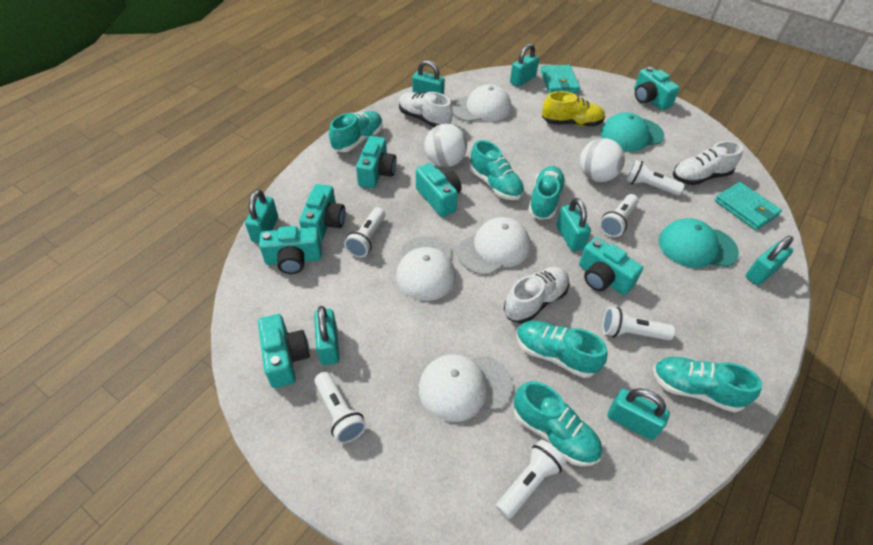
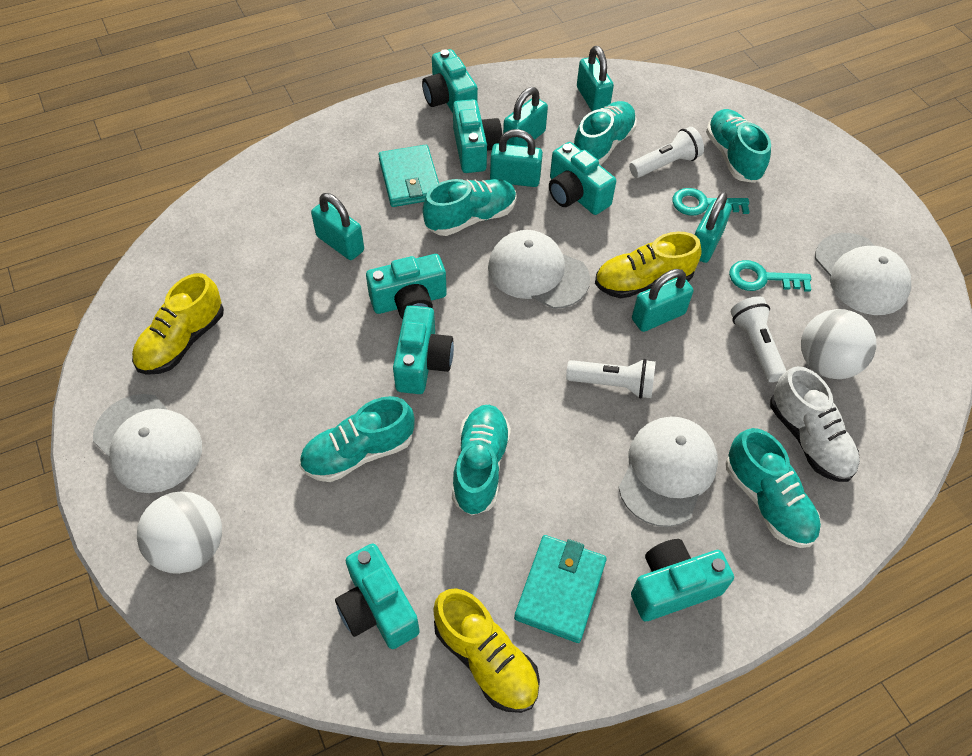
turquoise cap: 2 -> 0
turquoise key: 0 -> 2
turquoise padlock: 7 -> 6
white flashlight: 6 -> 3
white shoe: 3 -> 1
yellow shoe: 1 -> 3

